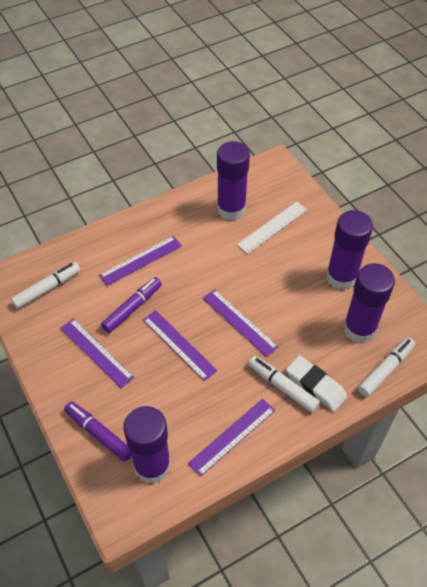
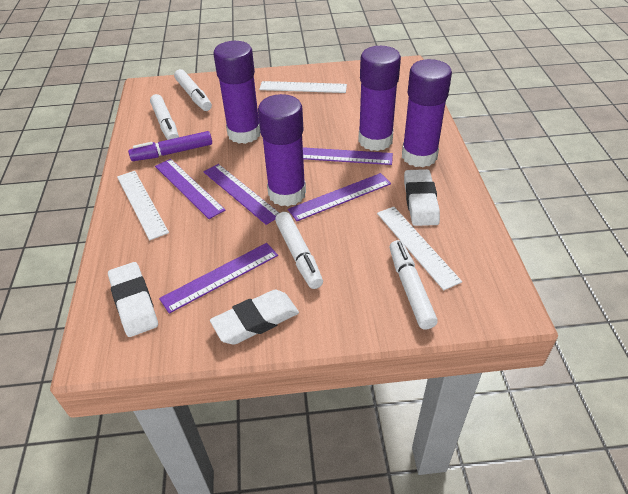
purple marker: 2 -> 1
white eraser: 1 -> 3
white marker: 3 -> 4
white ruler: 1 -> 3

